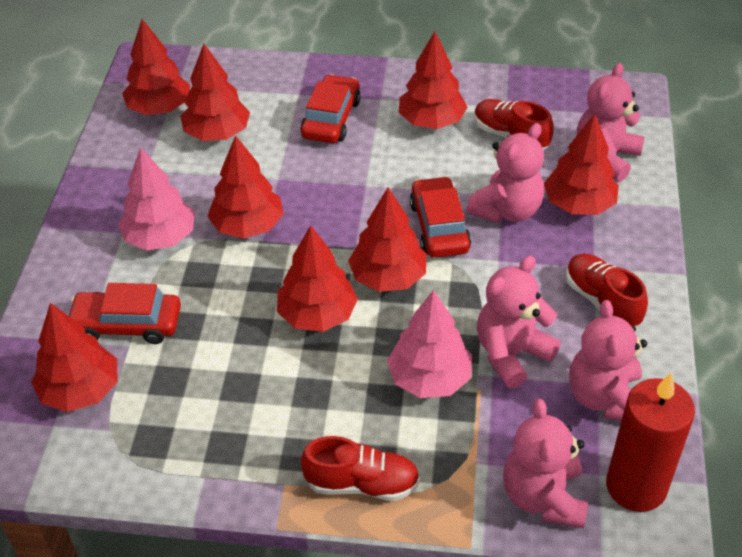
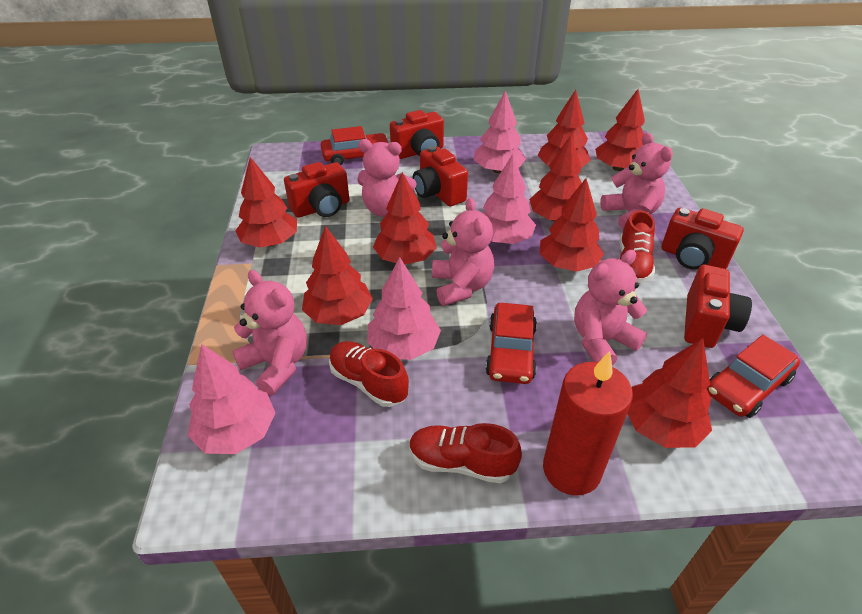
pink tree: 2 -> 4
red camera: 0 -> 5

